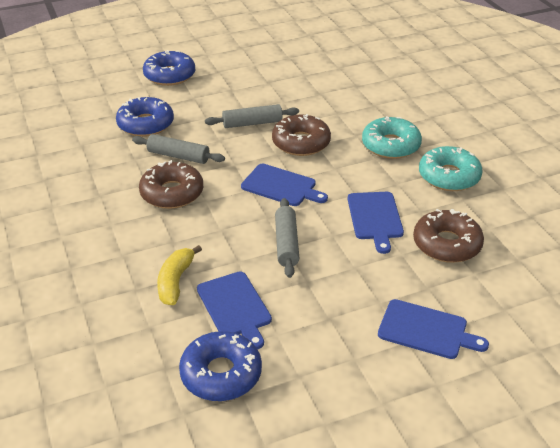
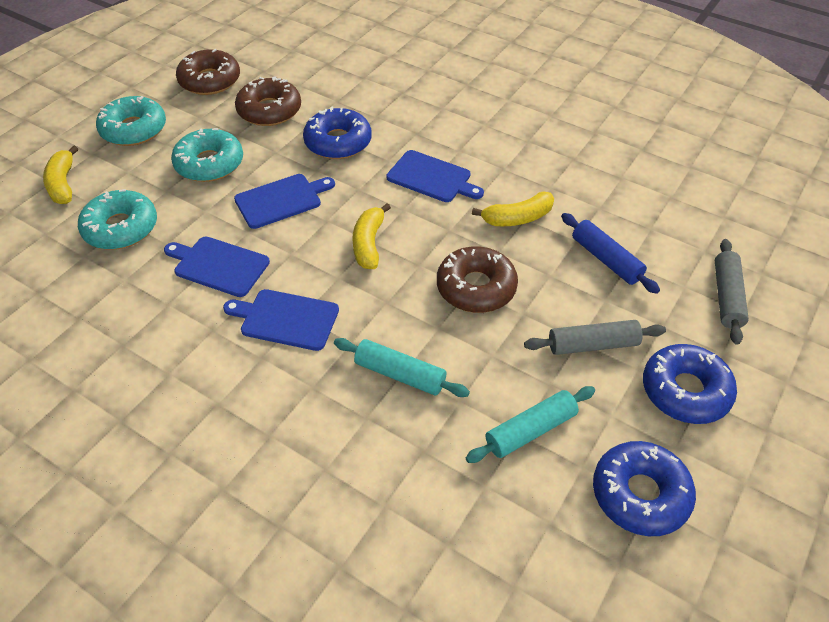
blue rolling pin: 0 -> 1
grey rolling pin: 3 -> 2
turquoise donut: 2 -> 3
turquoise rolling pin: 0 -> 2
yellow banana: 1 -> 3

